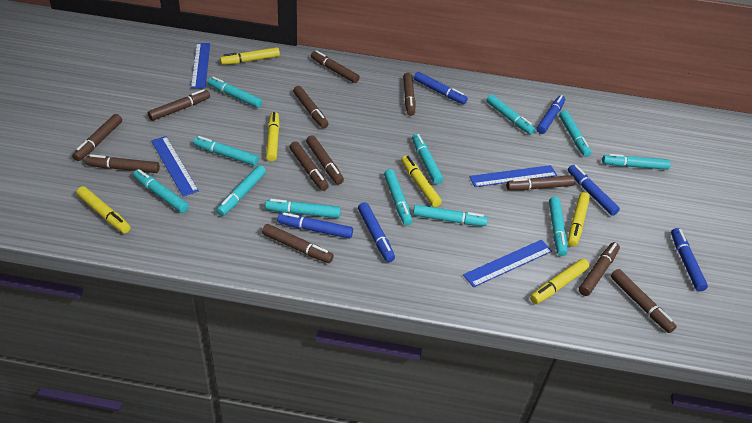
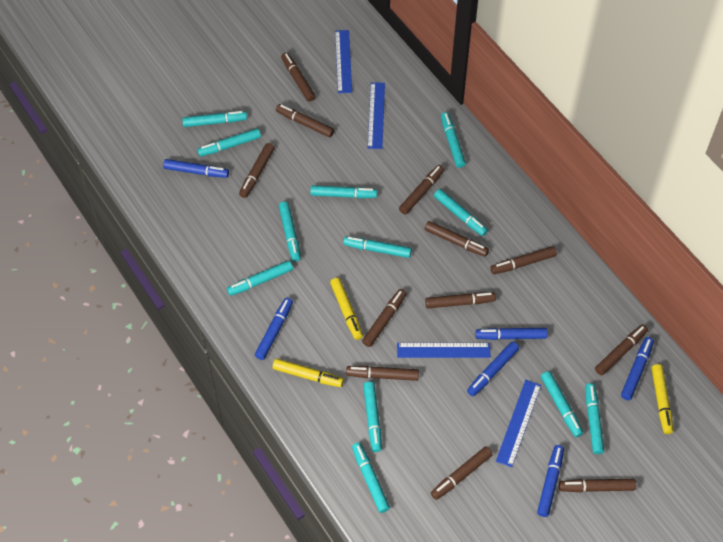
yellow marker: 6 -> 3

